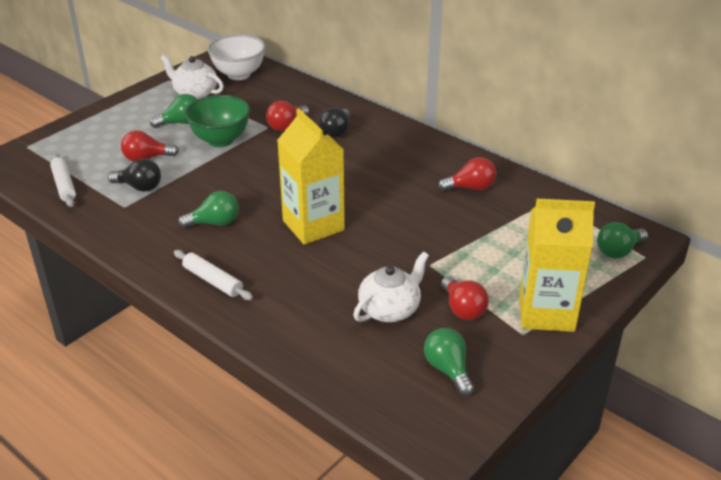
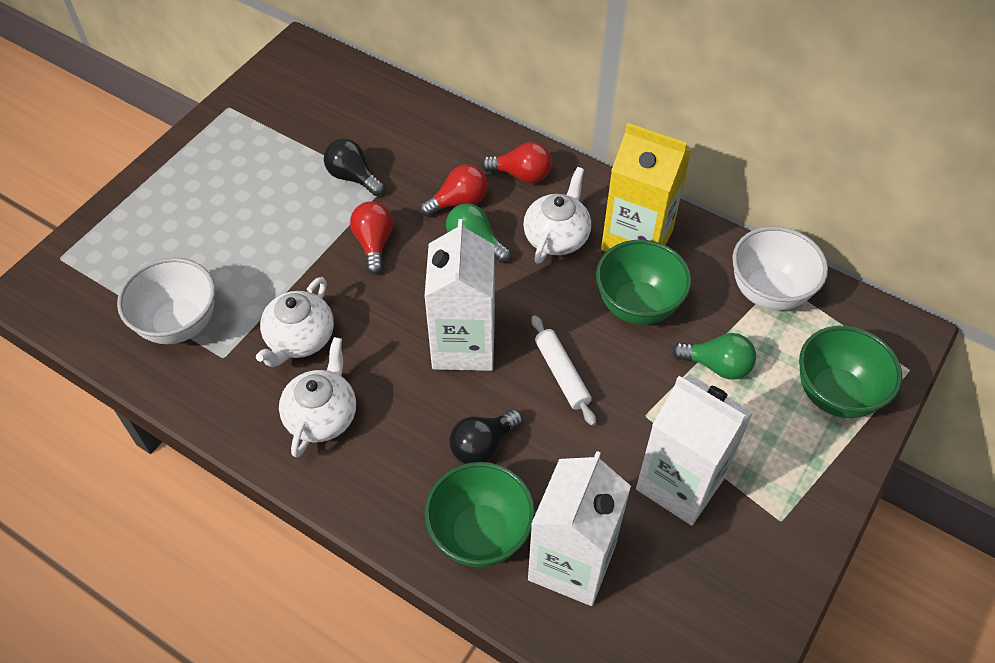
green bowl: 1 -> 3
green light bulb: 4 -> 2
red light bulb: 4 -> 3
white bowl: 1 -> 2
white carton: 0 -> 3
white rolling pin: 2 -> 1
white teapot: 2 -> 3
yellow carton: 2 -> 1

